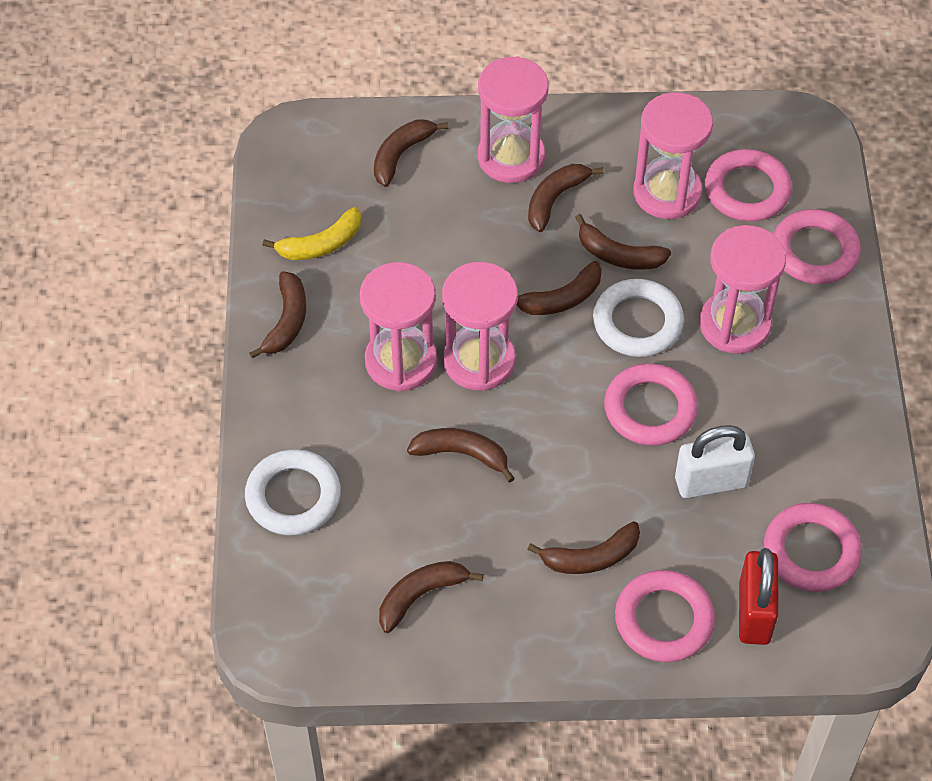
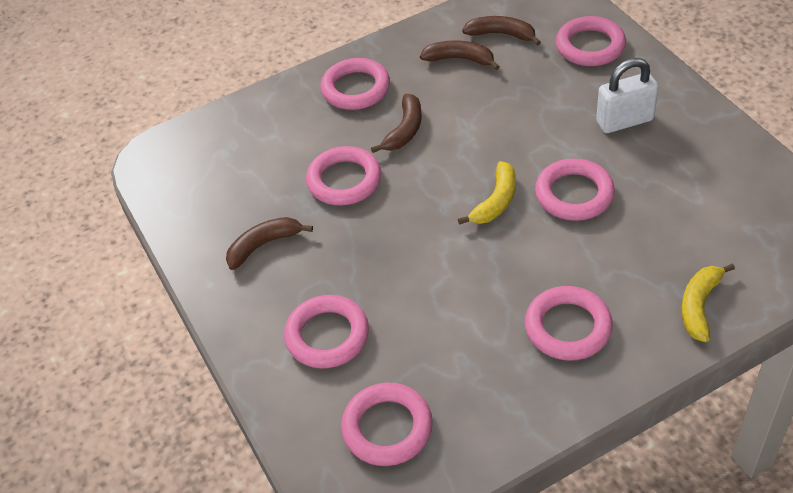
brown banana: 8 -> 4
pink hourglass: 5 -> 0
pink ring: 5 -> 7
red padlock: 1 -> 0
white ring: 2 -> 0
yellow banana: 1 -> 2

